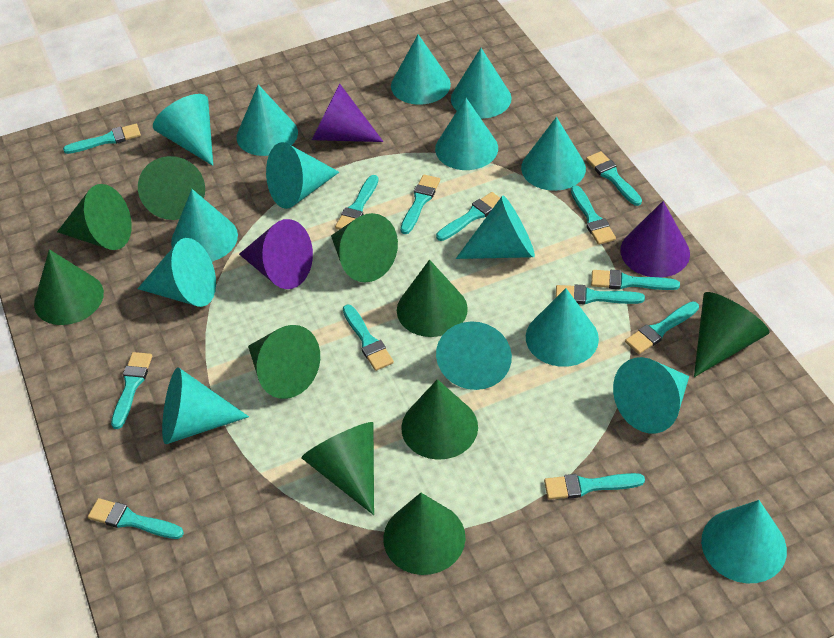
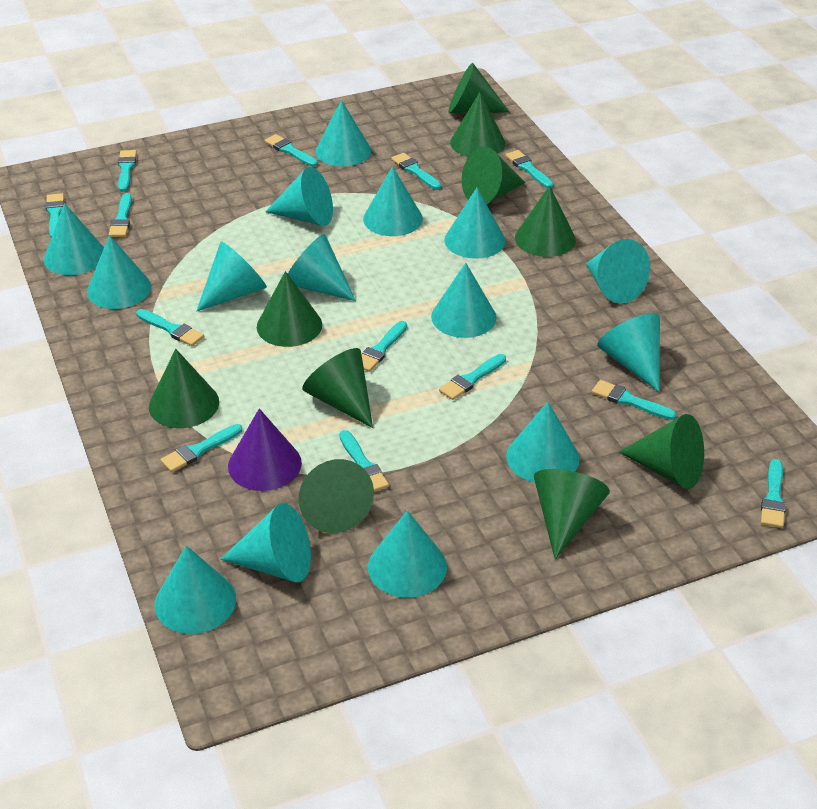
purple cone: 3 -> 1

